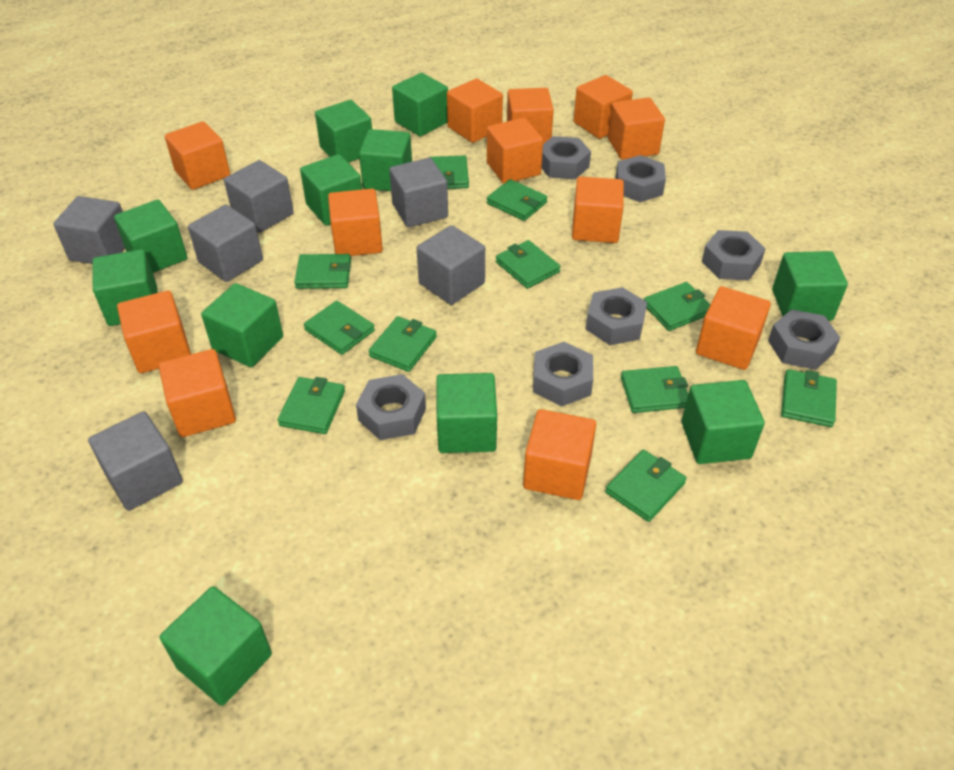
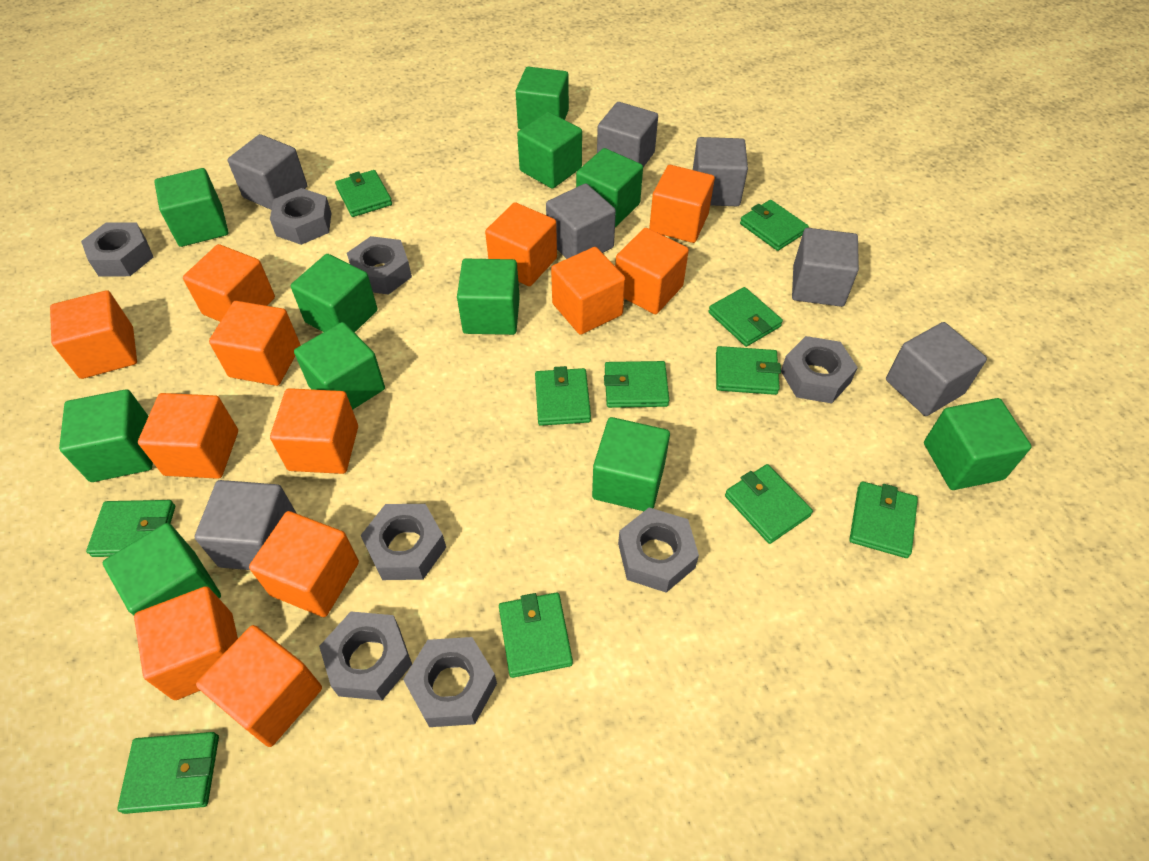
grey cube: 6 -> 7
grey nut: 7 -> 8

